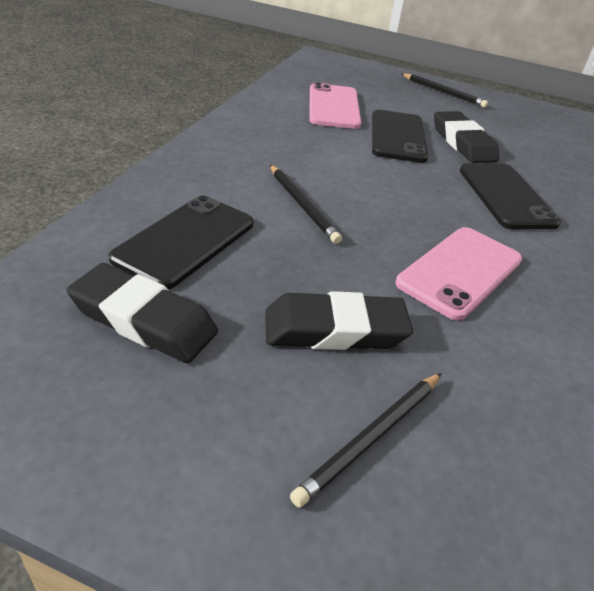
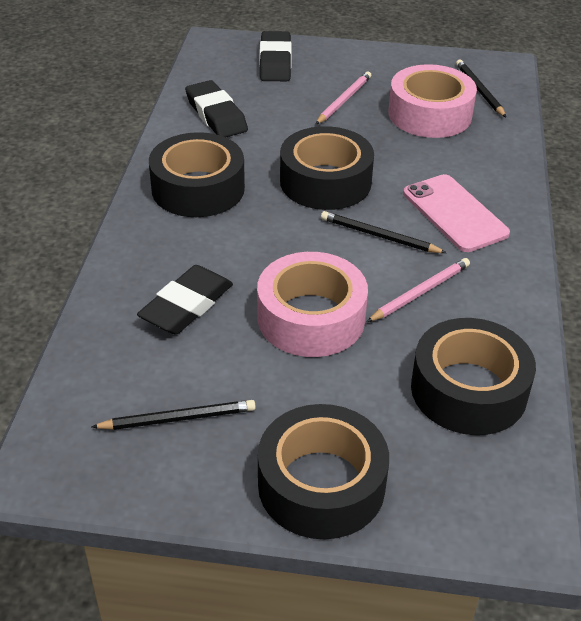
black phone: 3 -> 0
black tape: 0 -> 4
pink pencil: 0 -> 2
pink phone: 2 -> 1
pink tape: 0 -> 2

